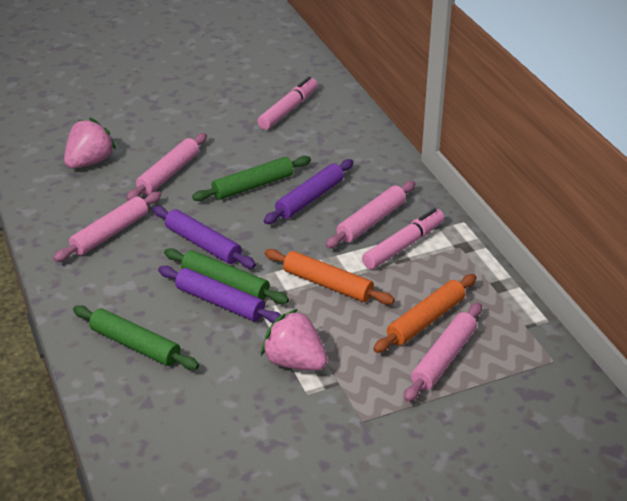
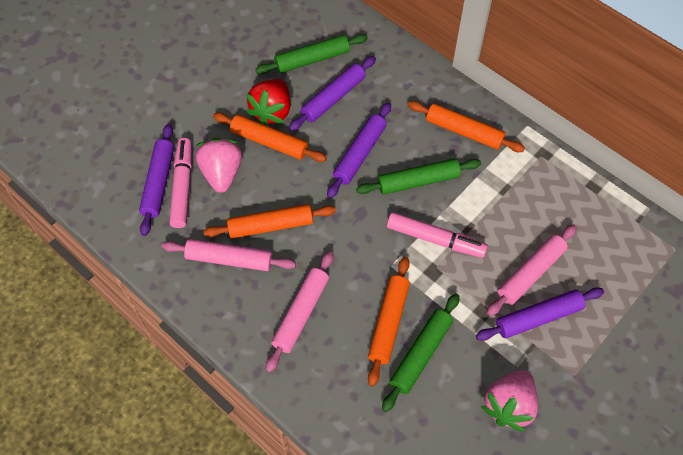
orange rolling pin: 2 -> 4
pink rolling pin: 4 -> 3
purple rolling pin: 3 -> 4
red strawberry: 0 -> 1

